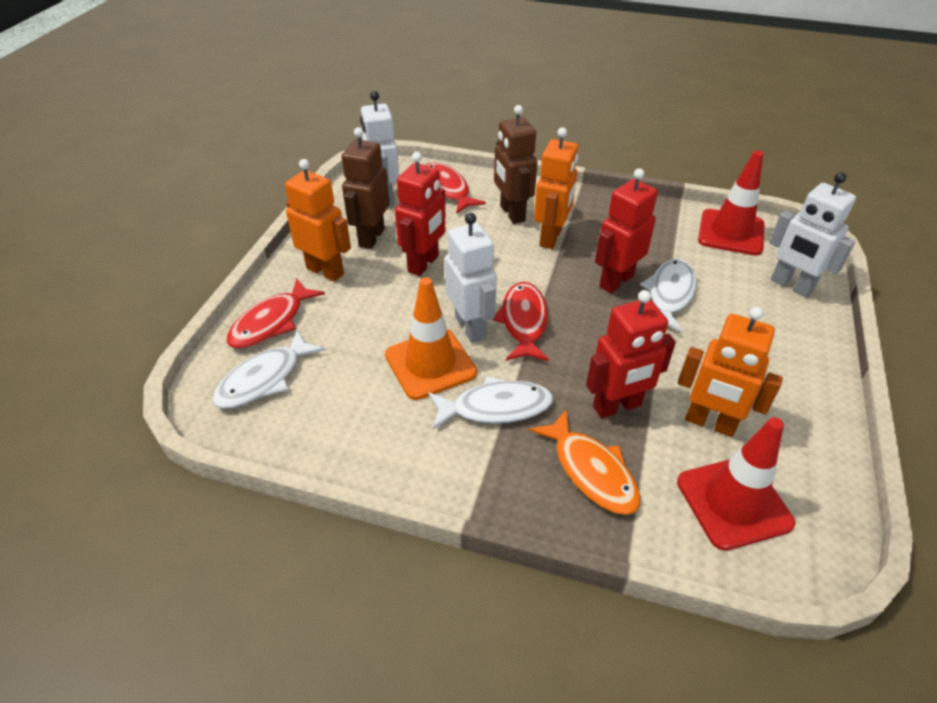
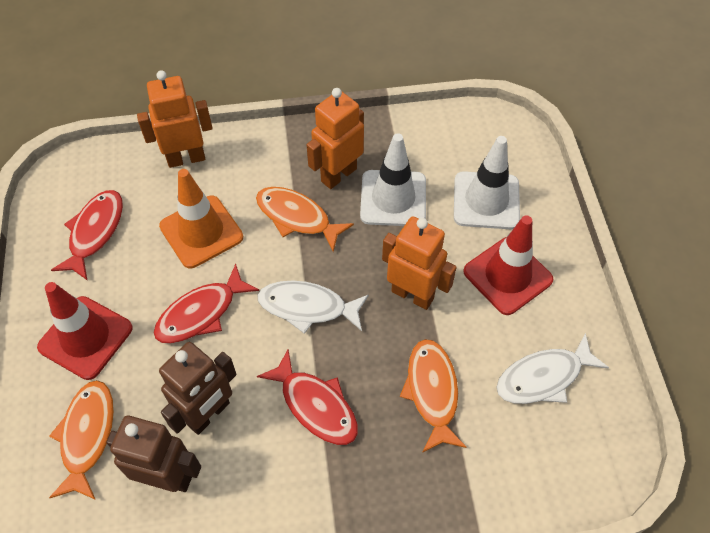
orange fish: 1 -> 3
red robot: 3 -> 0
white fish: 3 -> 2
white robot: 3 -> 0
white traffic cone: 0 -> 2

